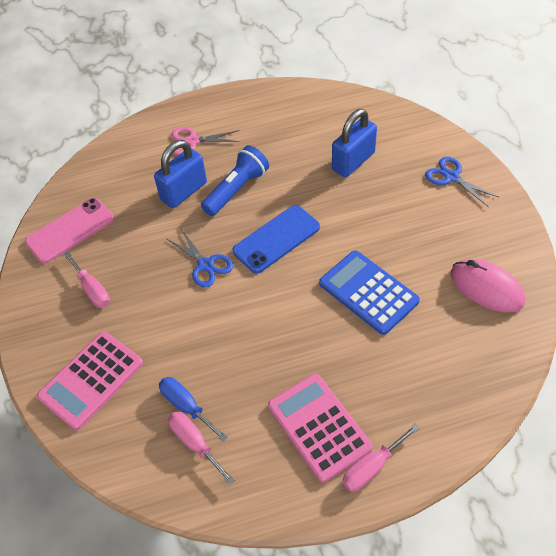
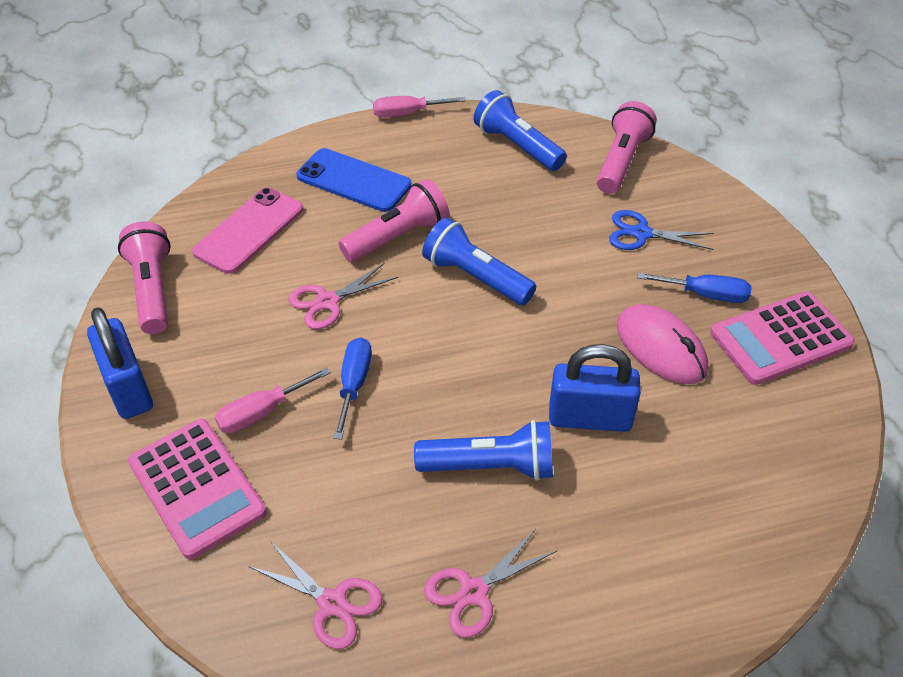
blue calculator: 1 -> 0
blue flashlight: 1 -> 3
blue scissors: 2 -> 1
blue screwdriver: 1 -> 2
pink flashlight: 0 -> 3
pink scissors: 1 -> 3
pink screwdriver: 3 -> 2

